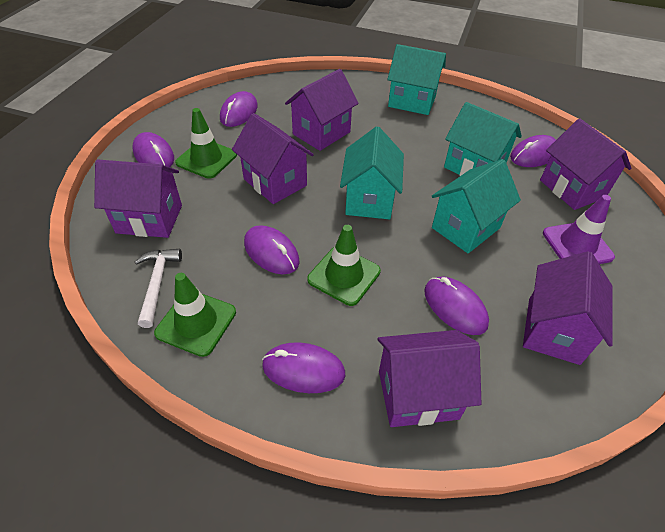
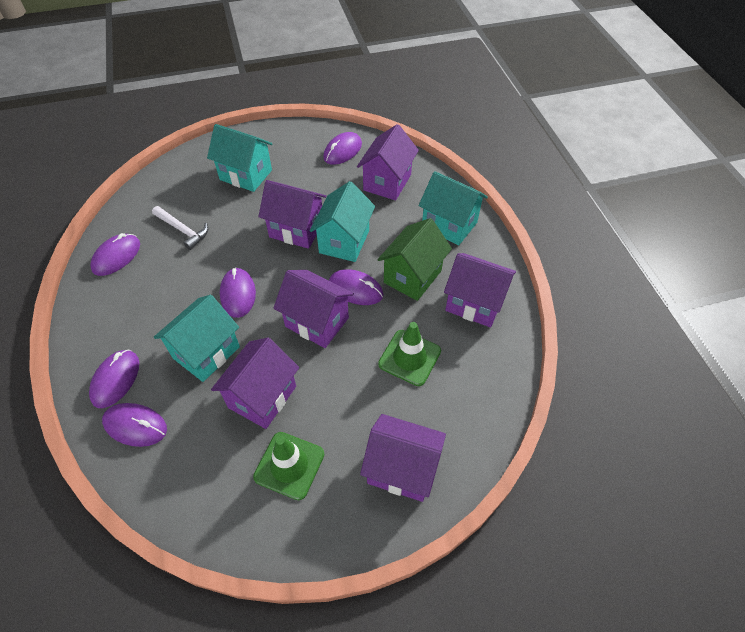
green house: 0 -> 1
green traffic cone: 3 -> 2
purple traffic cone: 1 -> 0

